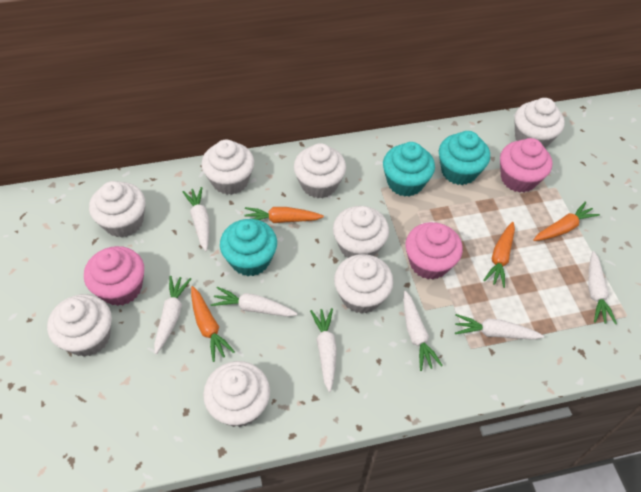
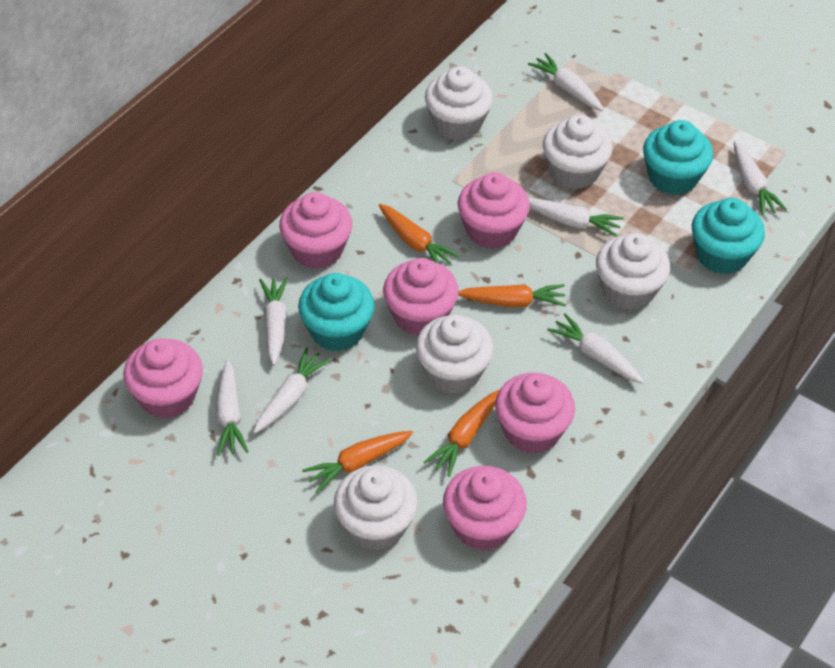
pink cupcake: 3 -> 6
white cupcake: 8 -> 5

